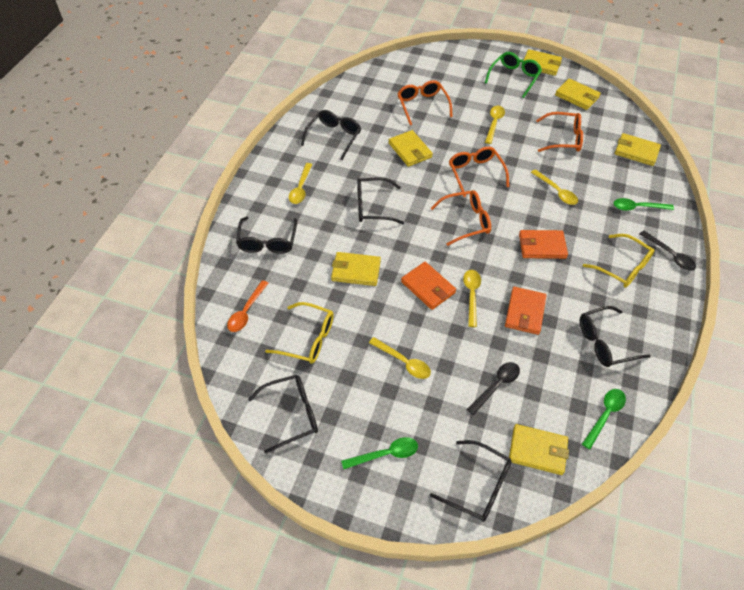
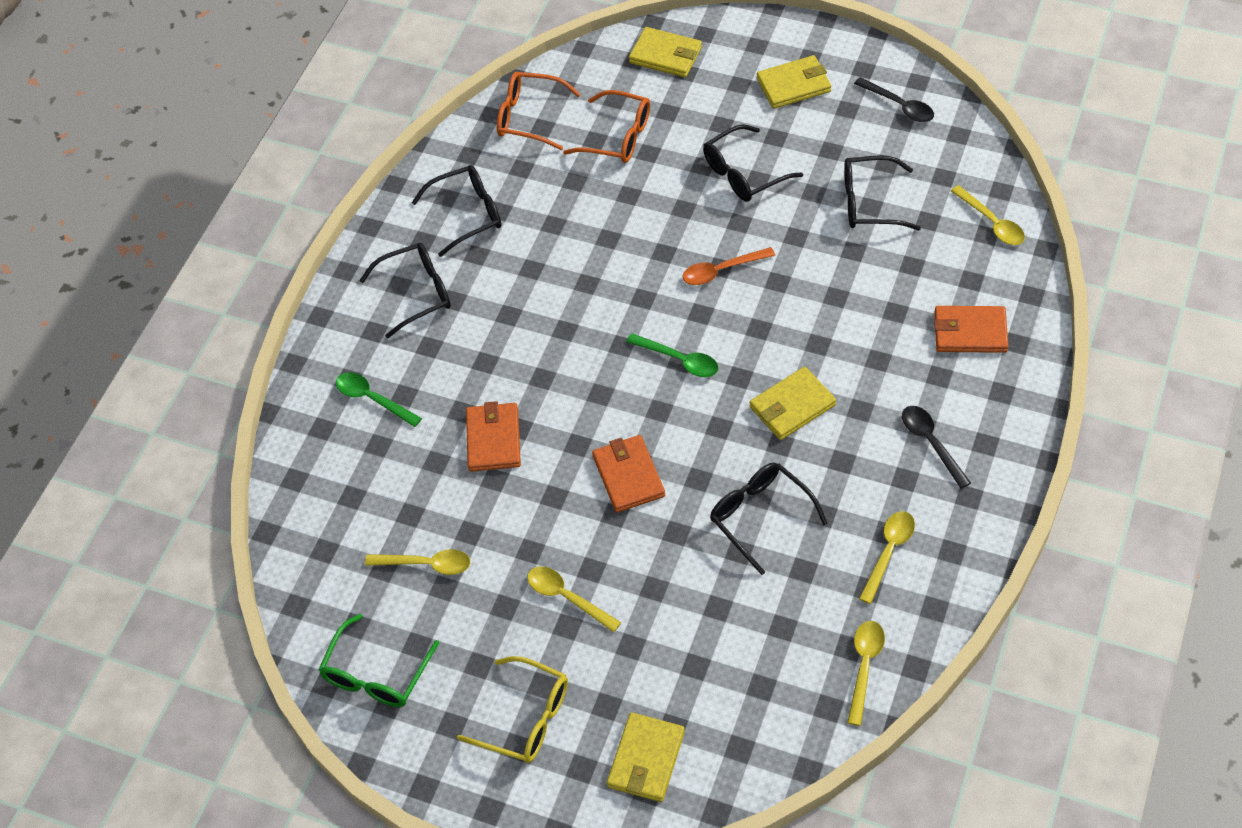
black glasses: 6 -> 5
green spoon: 3 -> 2
orange glasses: 4 -> 2
yellow glasses: 2 -> 1
yellow wallet: 6 -> 4

